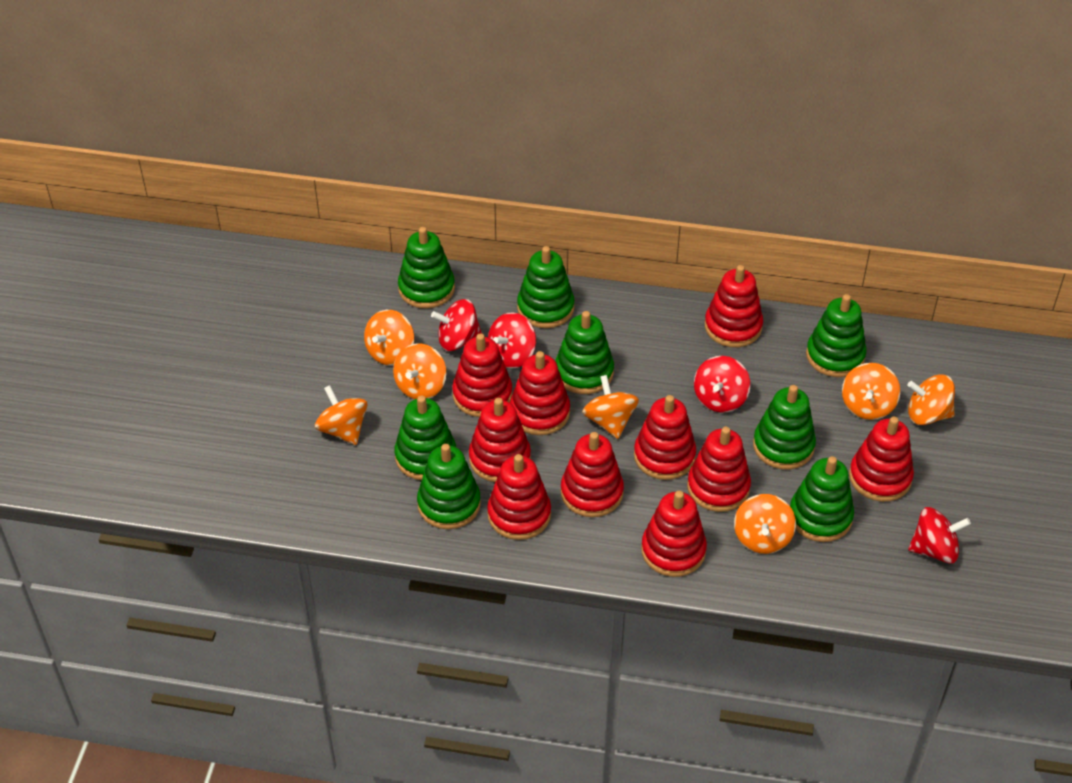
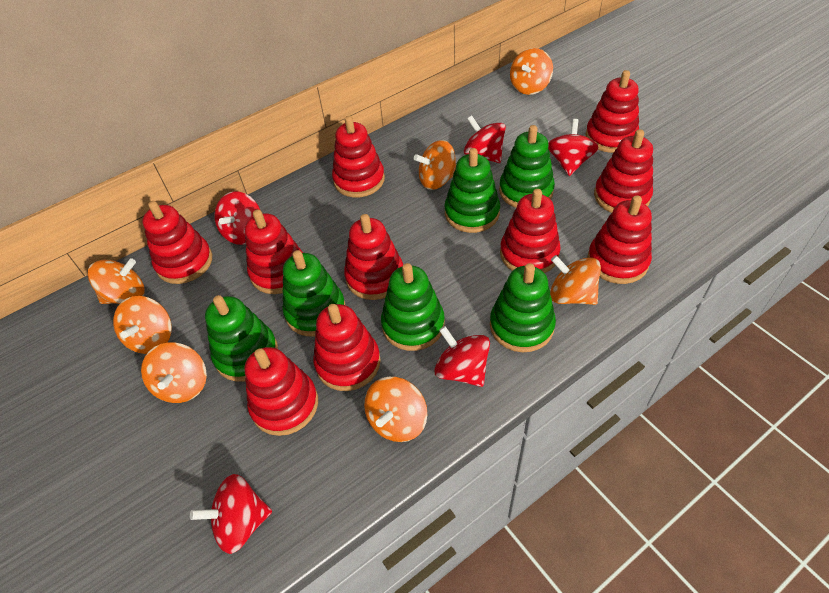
green stacking toy: 8 -> 6
red spinning top: 4 -> 5

